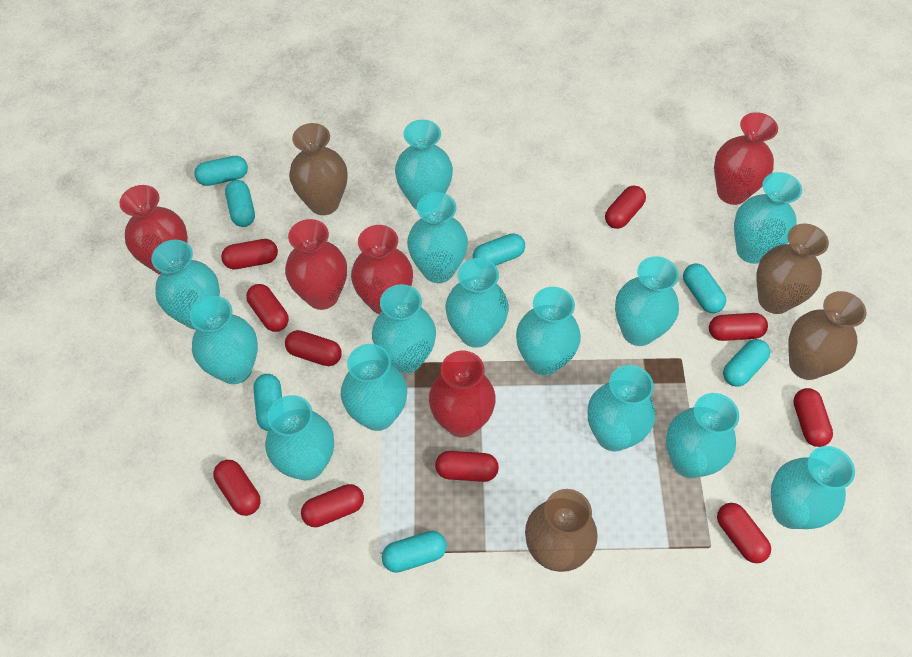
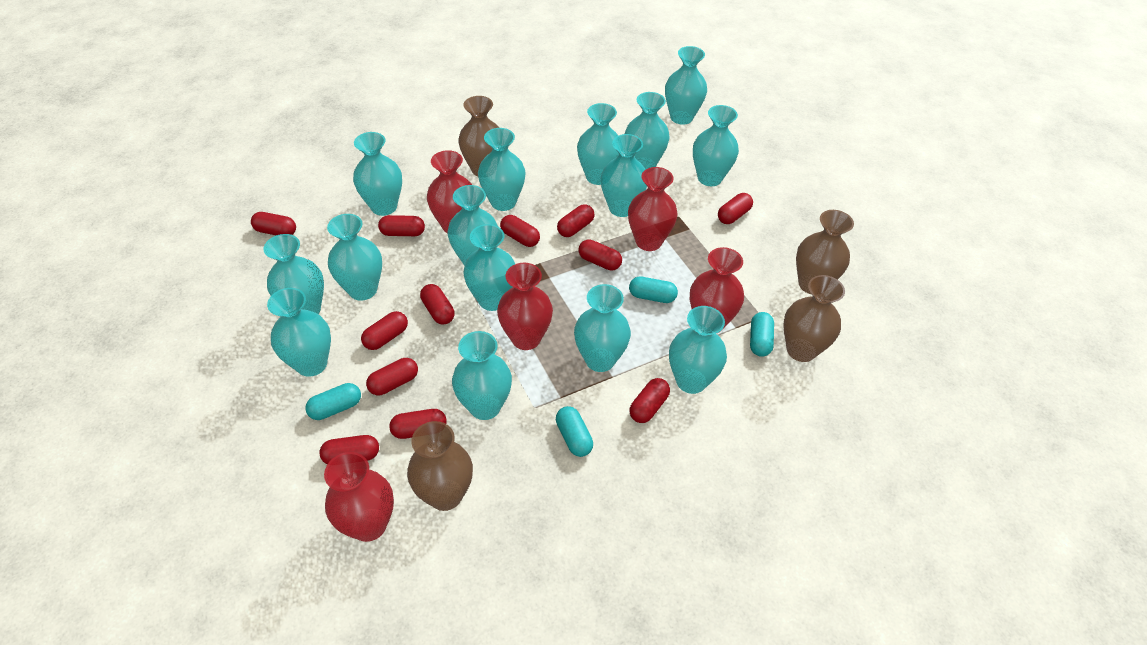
red capsule: 10 -> 12
turquoise capsule: 7 -> 4
turquoise vase: 14 -> 15

